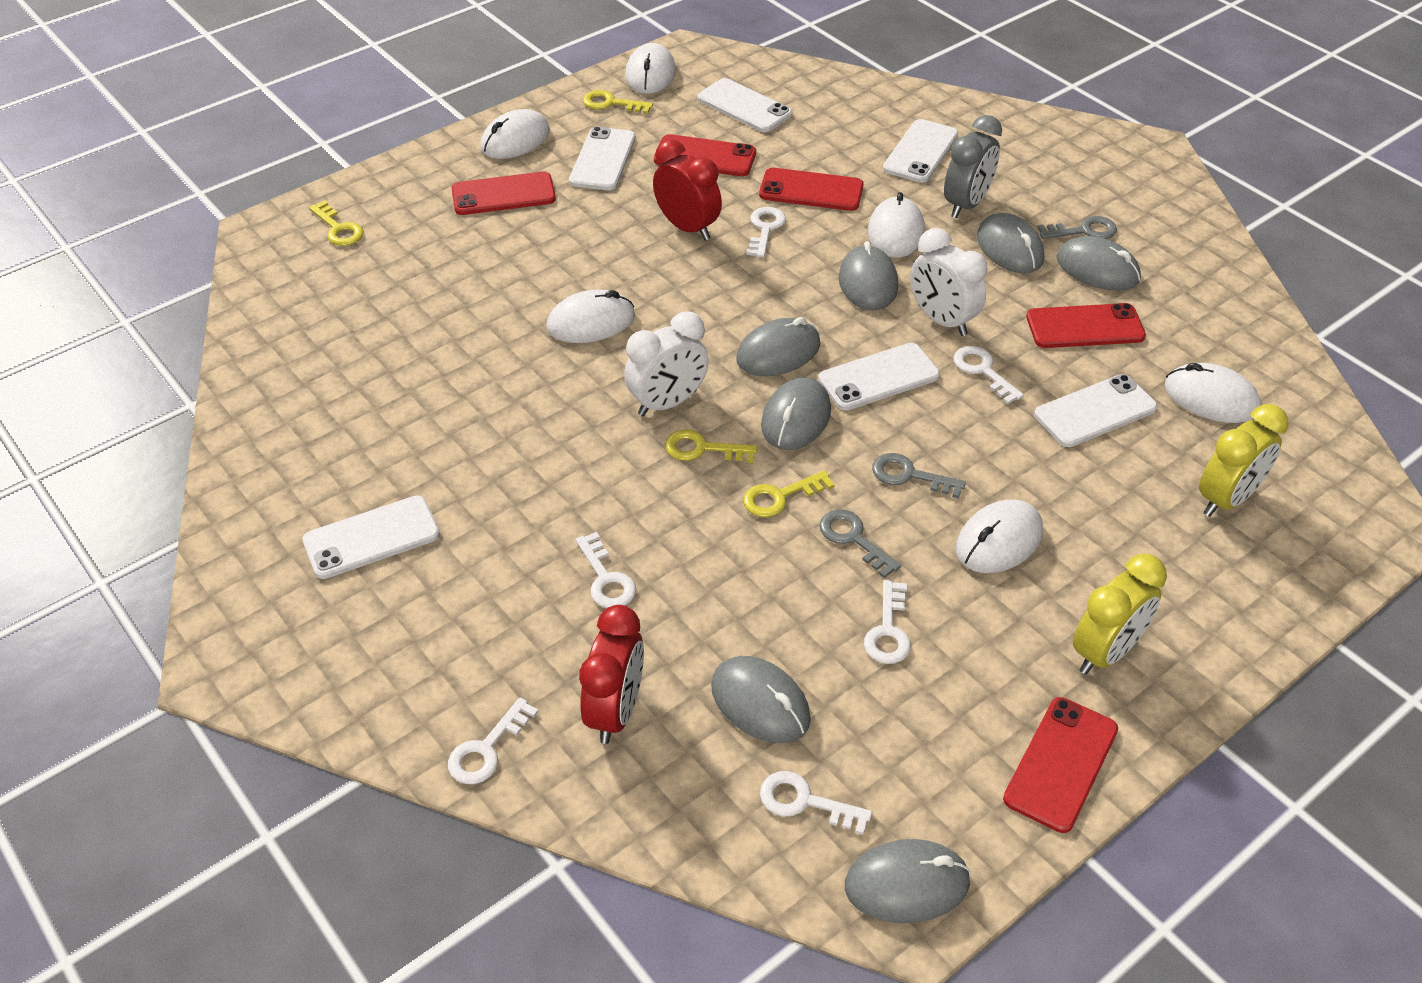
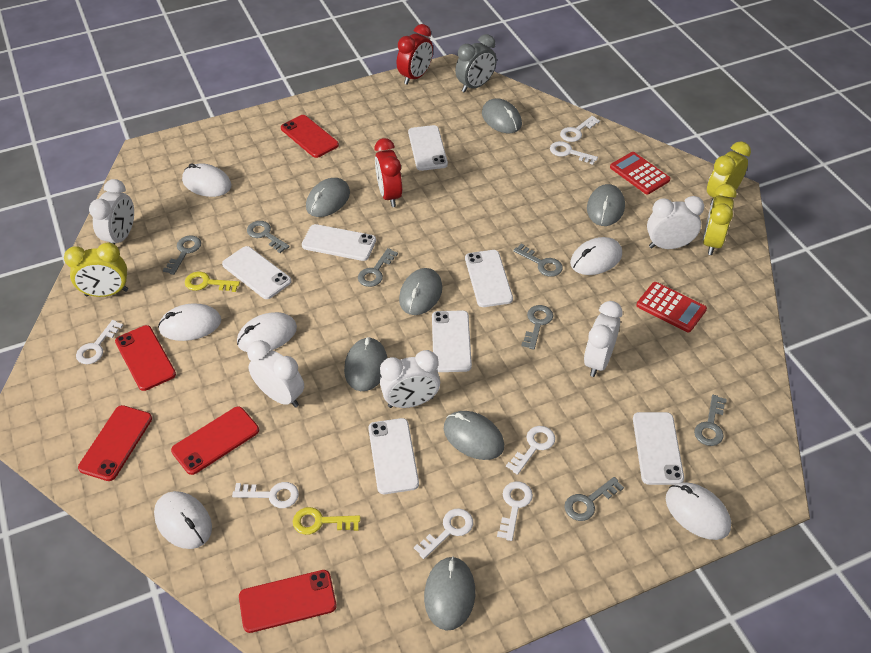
grey key: 3 -> 7
red calculator: 0 -> 2
white clock: 2 -> 5
white key: 6 -> 7
white phone: 6 -> 7
yellow clock: 2 -> 3
yellow key: 4 -> 2

